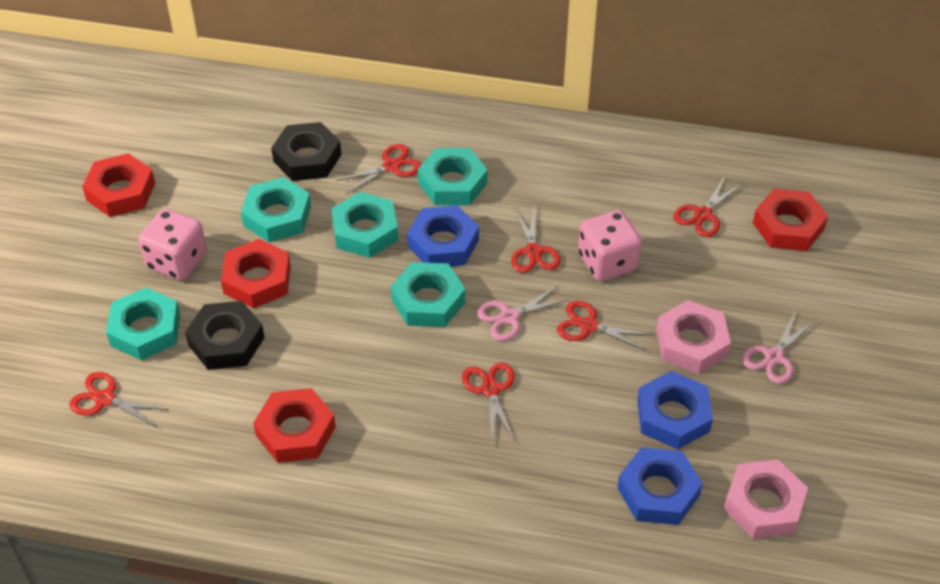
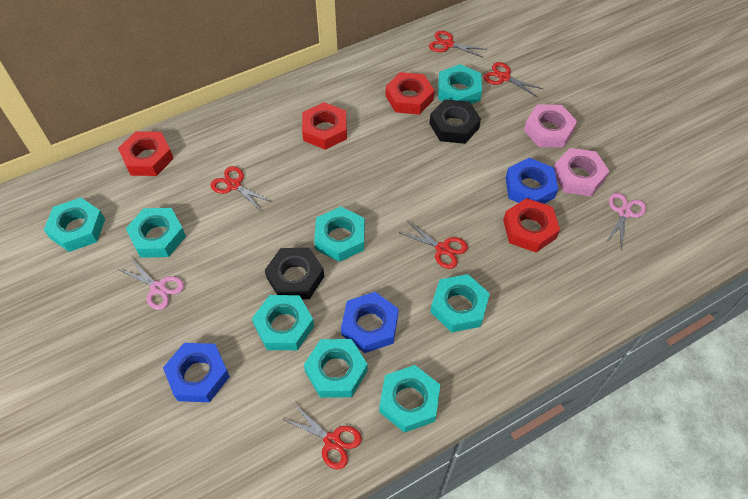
pink dice: 2 -> 0
red scissors: 6 -> 5
turquoise nut: 5 -> 8

